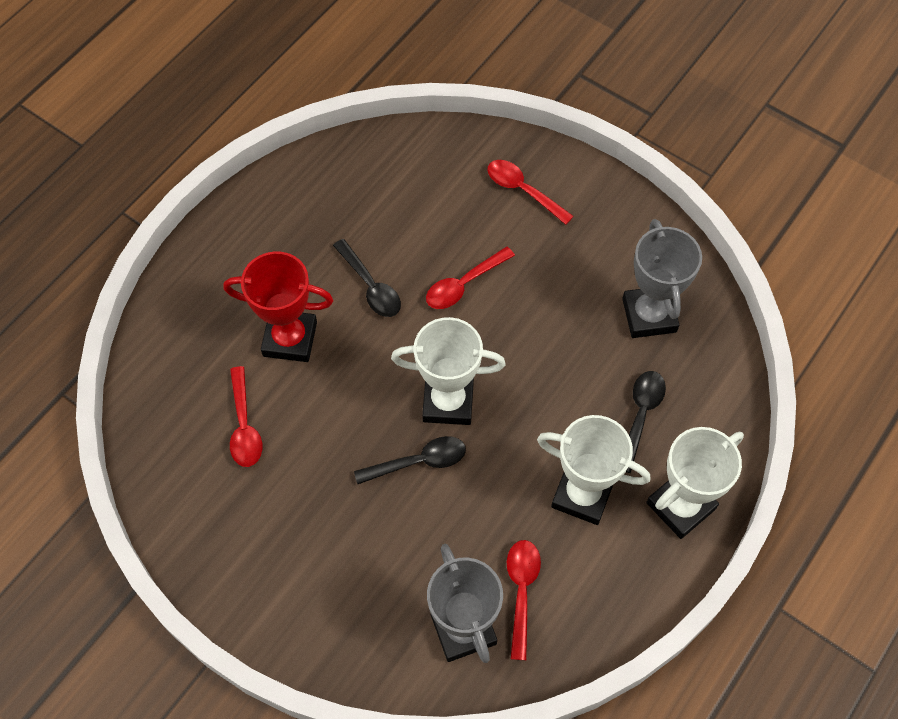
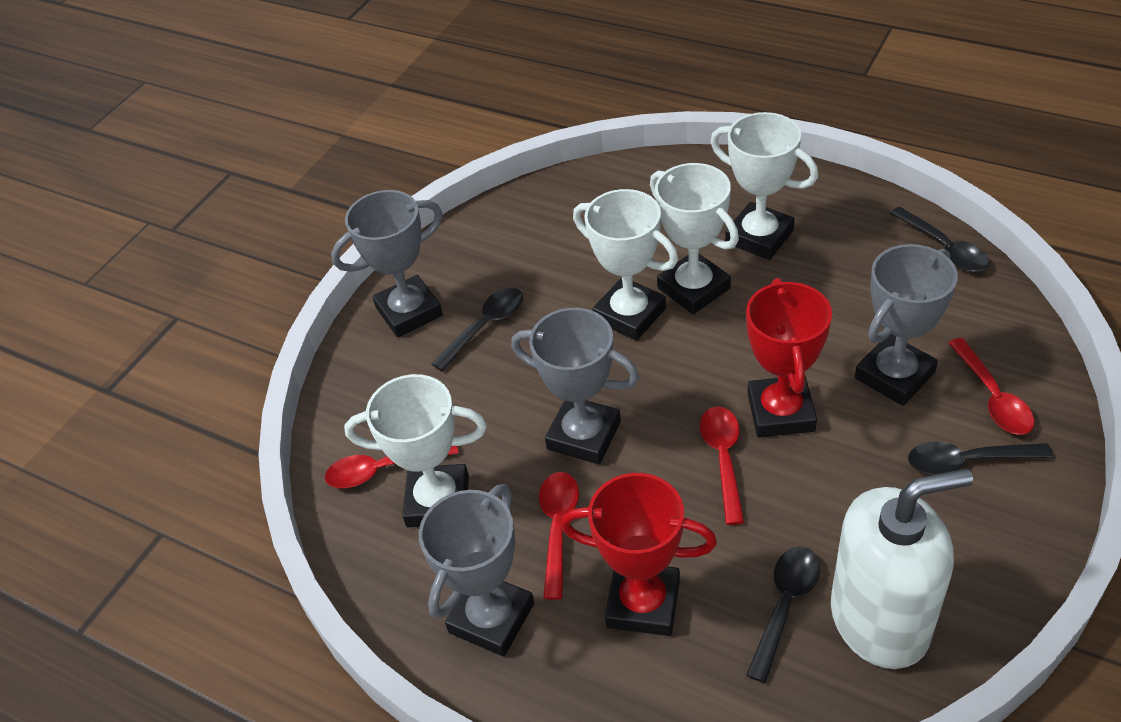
black spoon: 3 -> 4
grey trophy: 2 -> 4
red trophy: 1 -> 2
white soap dispenser: 0 -> 1
white trophy: 3 -> 4

